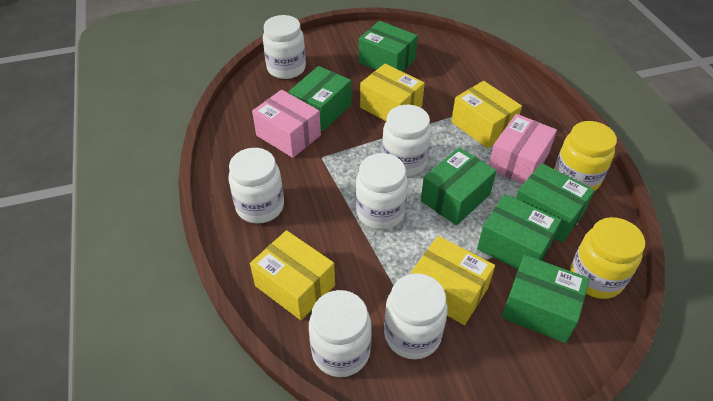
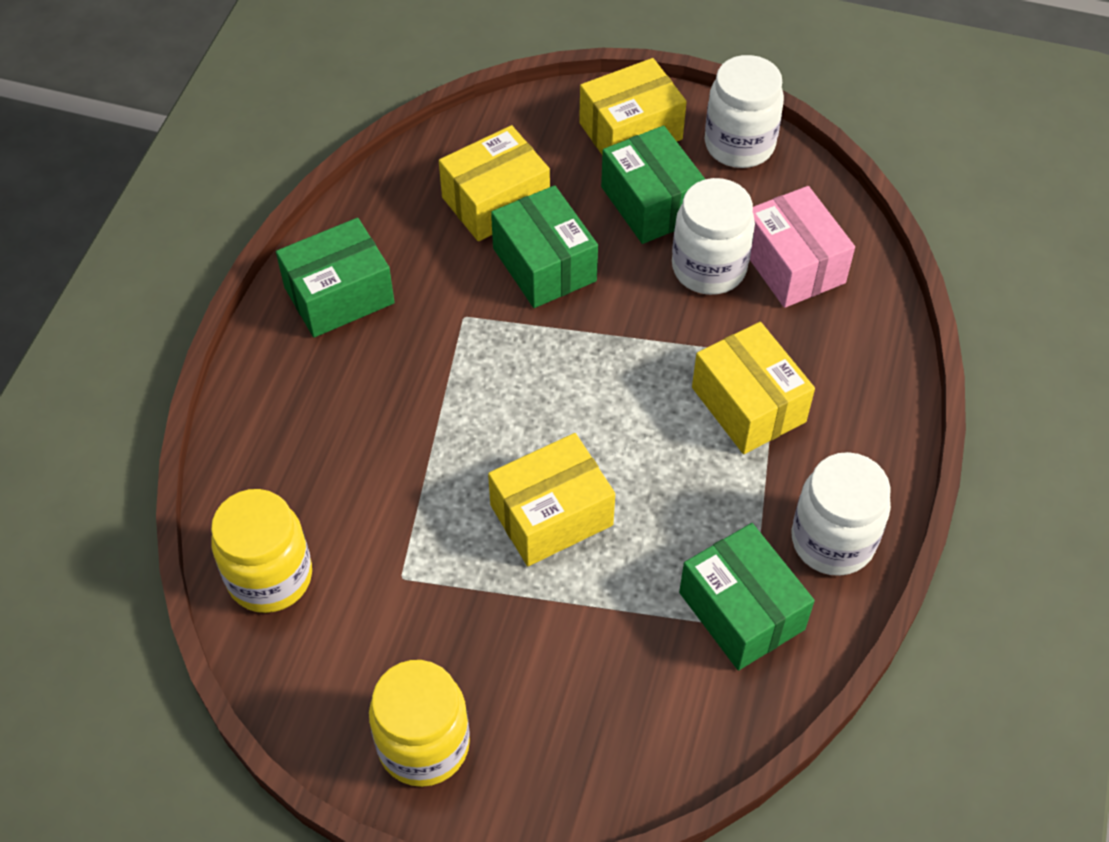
green box: 6 -> 4
pink box: 2 -> 1
white jar: 6 -> 3

